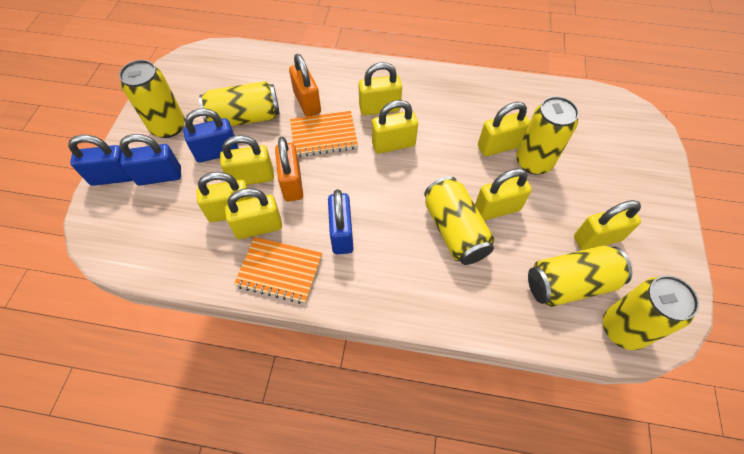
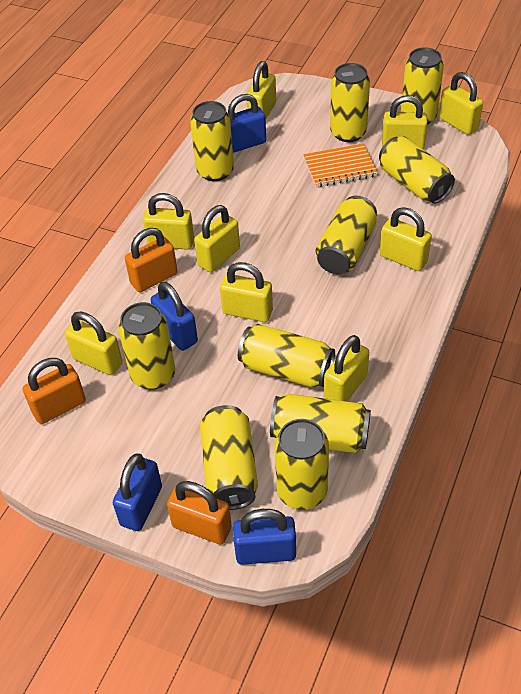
orange notebook: 2 -> 1
orange padlock: 2 -> 3
yellow can: 6 -> 10
yellow padlock: 8 -> 9

